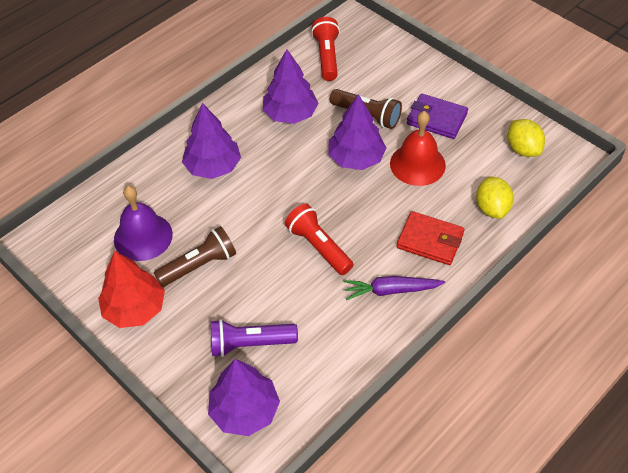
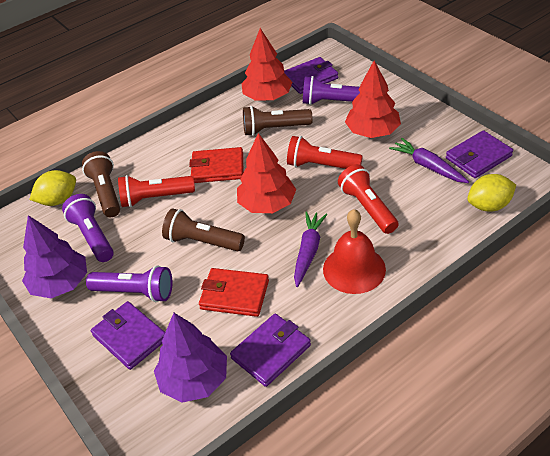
brown flashlight: 2 -> 3
purple bell: 1 -> 0
purple carrot: 1 -> 2
purple flashlight: 1 -> 3
purple tree: 4 -> 2
purple wallet: 1 -> 4
red flashlight: 2 -> 3
red tree: 1 -> 3
red wallet: 1 -> 2

